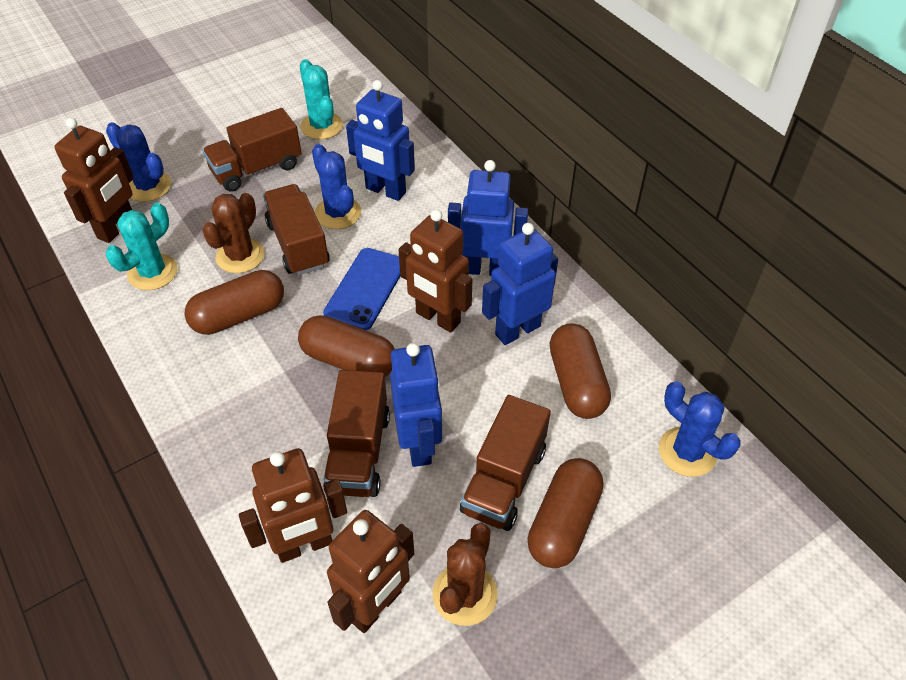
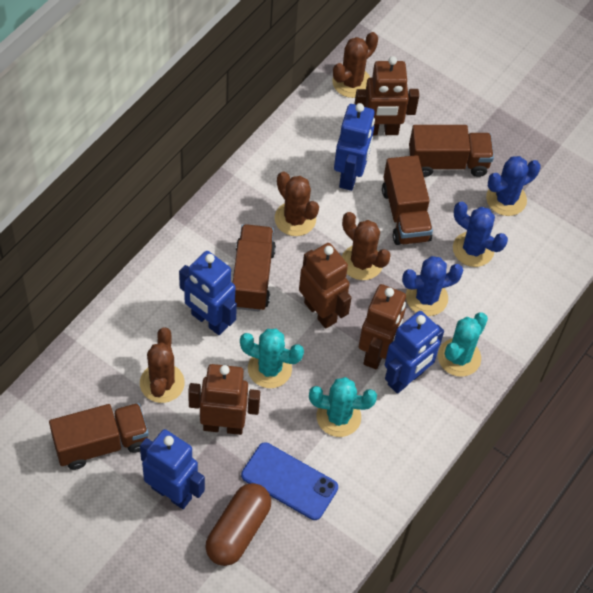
brown cactus: 2 -> 4
brown capsule: 4 -> 1
turquoise cactus: 2 -> 3

